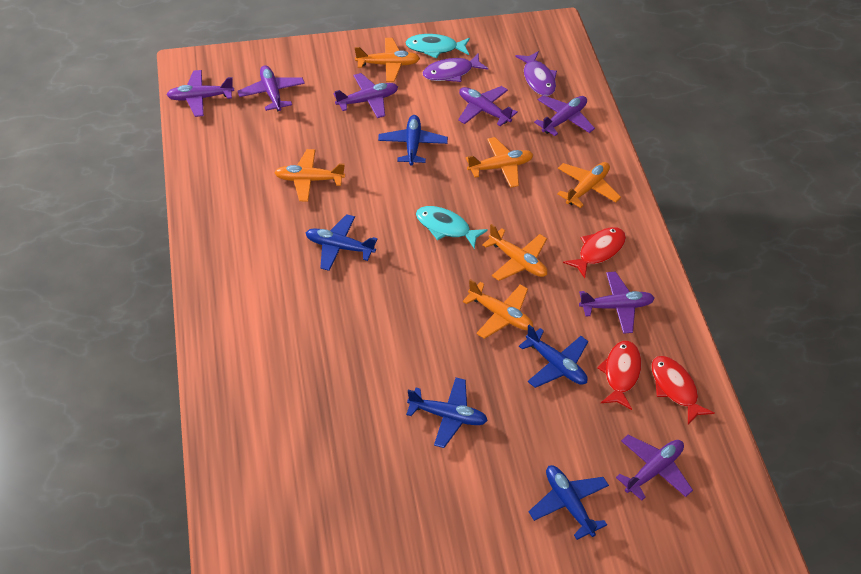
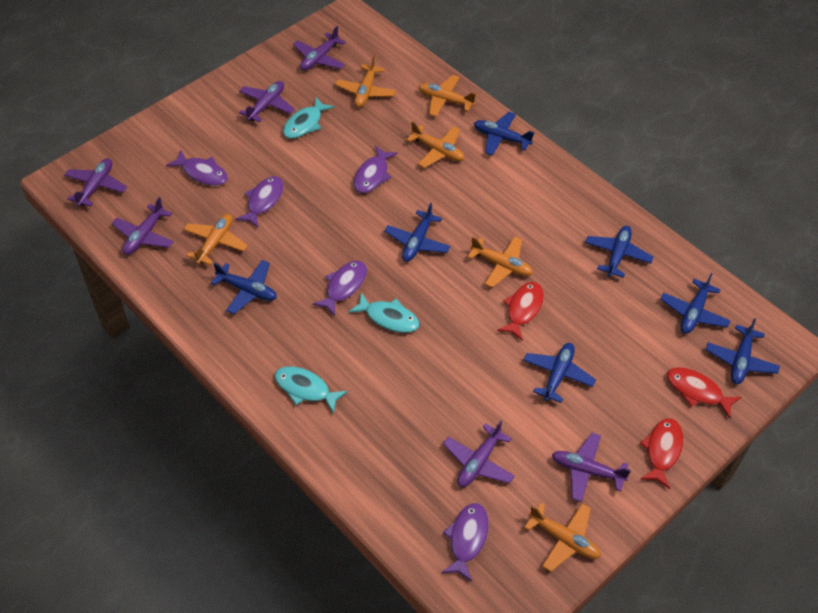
blue plane: 5 -> 7
purple fish: 2 -> 5
purple plane: 7 -> 6
turquoise fish: 2 -> 3

